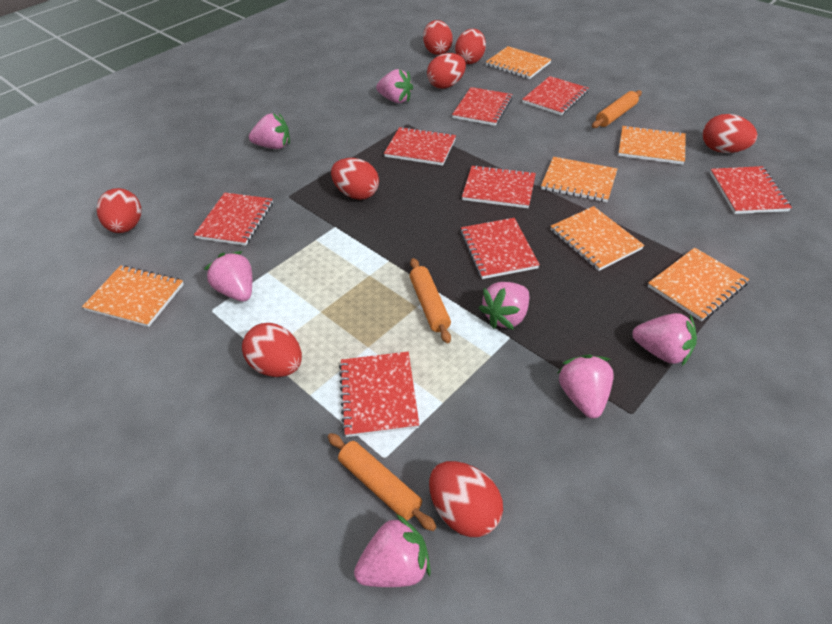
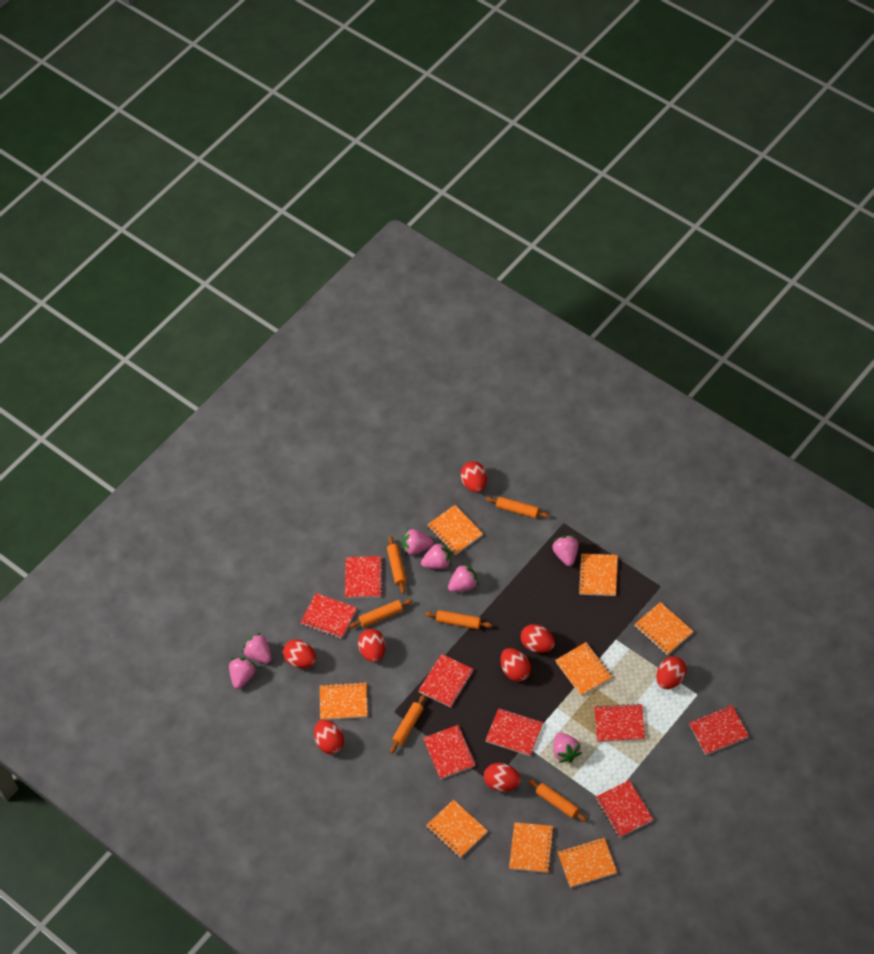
orange notebook: 6 -> 8
orange rolling pin: 3 -> 6

